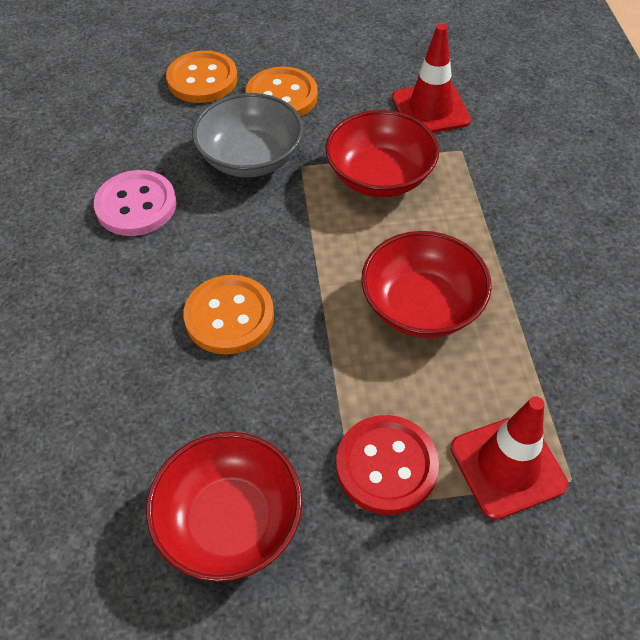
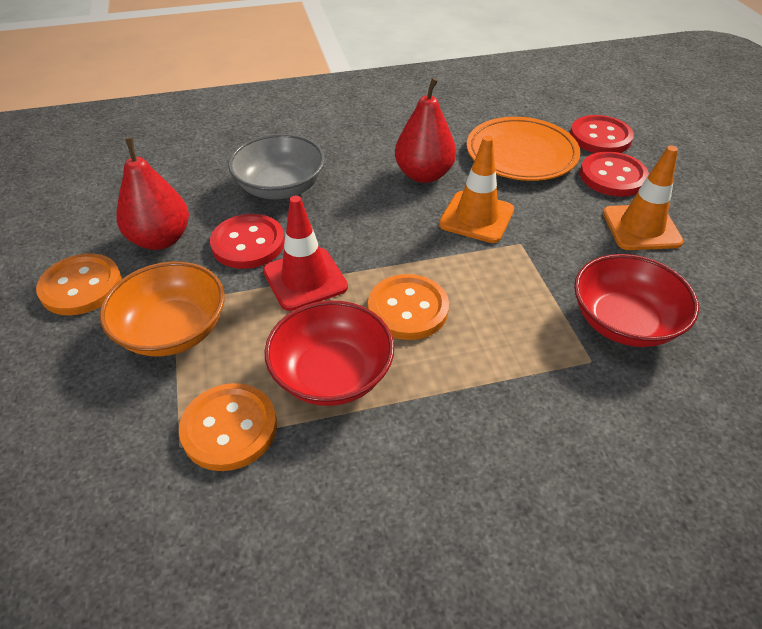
orange bowl: 0 -> 1
orange plate: 0 -> 1
orange traffic cone: 0 -> 2
pink button: 1 -> 0
red bowl: 3 -> 2
red button: 1 -> 3
red pear: 0 -> 2
red traffic cone: 2 -> 1

